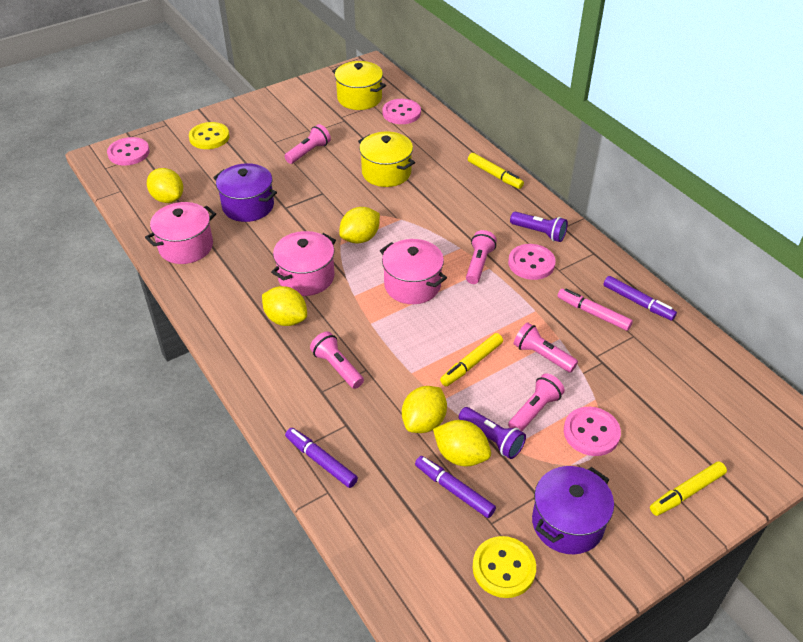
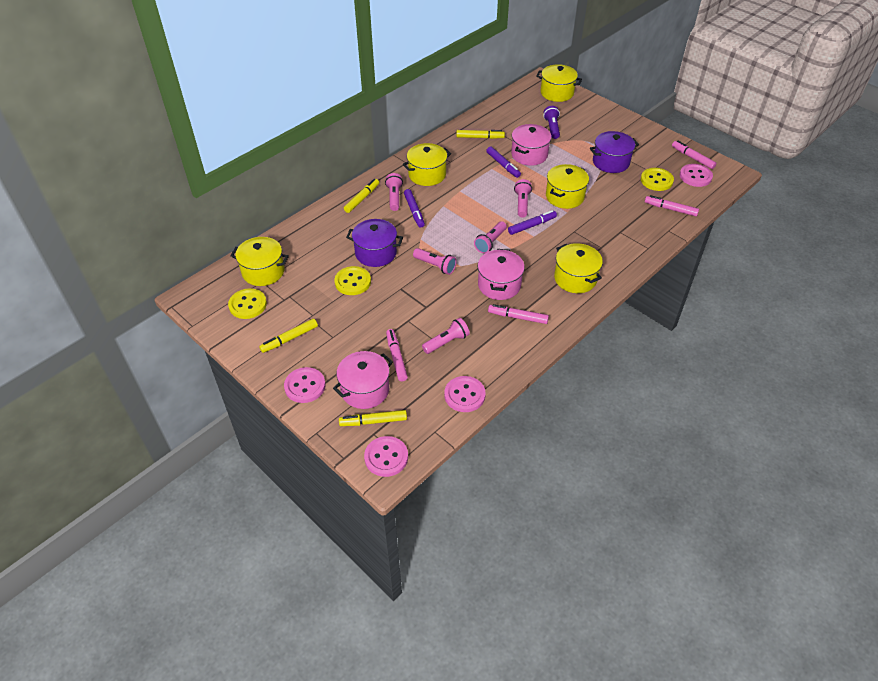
pink marker: 1 -> 4
purple flashlight: 2 -> 1
yellow button: 2 -> 3
yellow lemon: 5 -> 0
yellow marker: 3 -> 4
yellow pot: 2 -> 5

